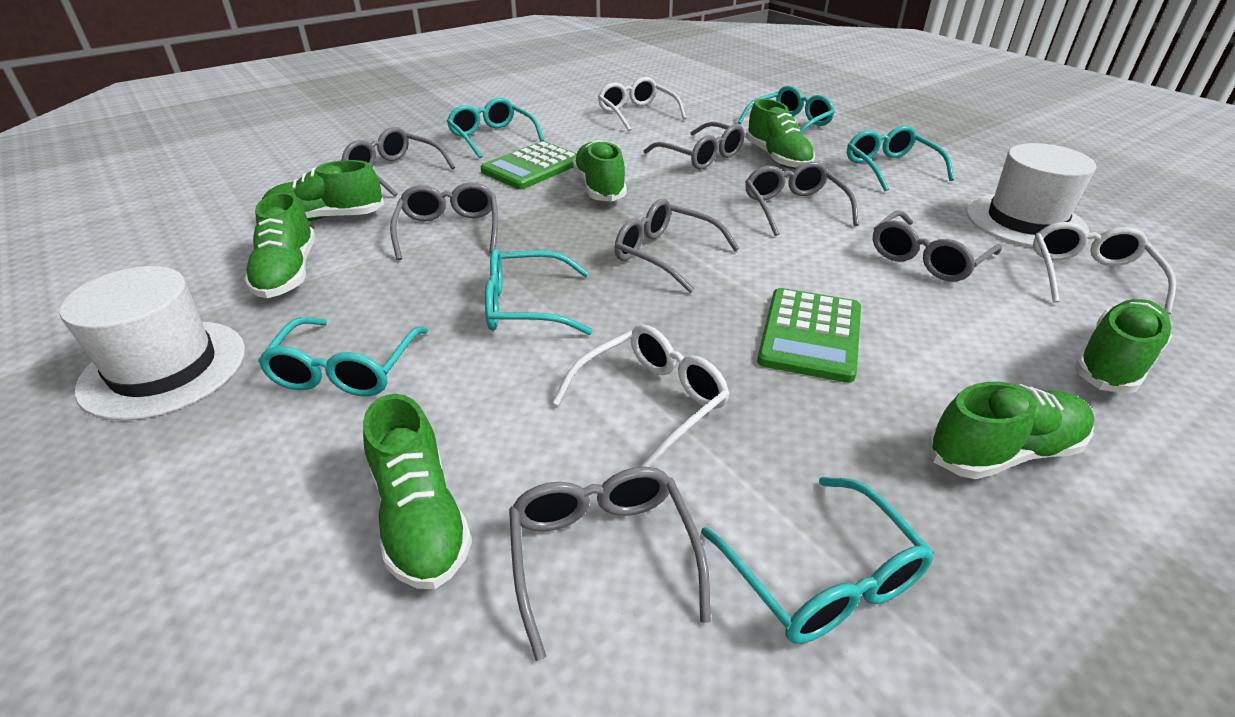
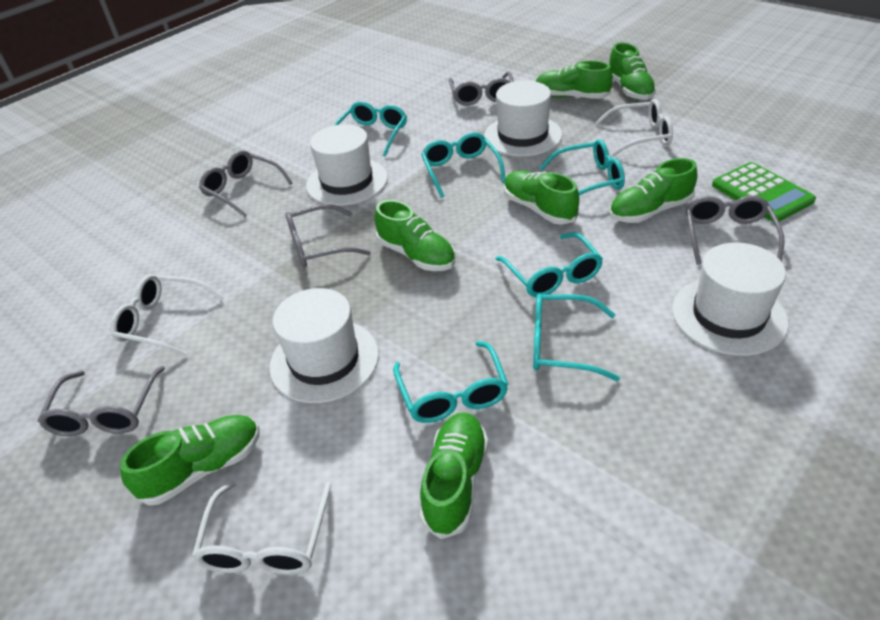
green calculator: 2 -> 1
grey glasses: 7 -> 5
white hat: 2 -> 4

